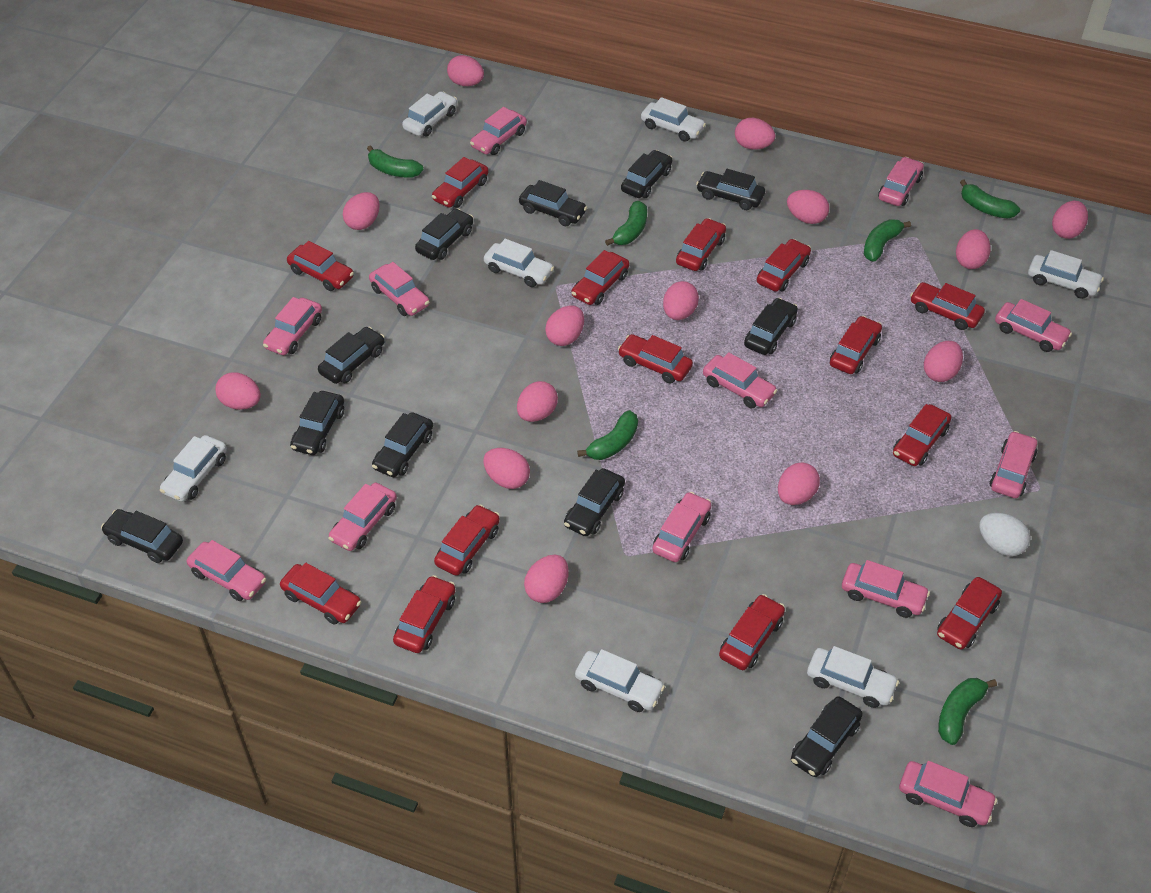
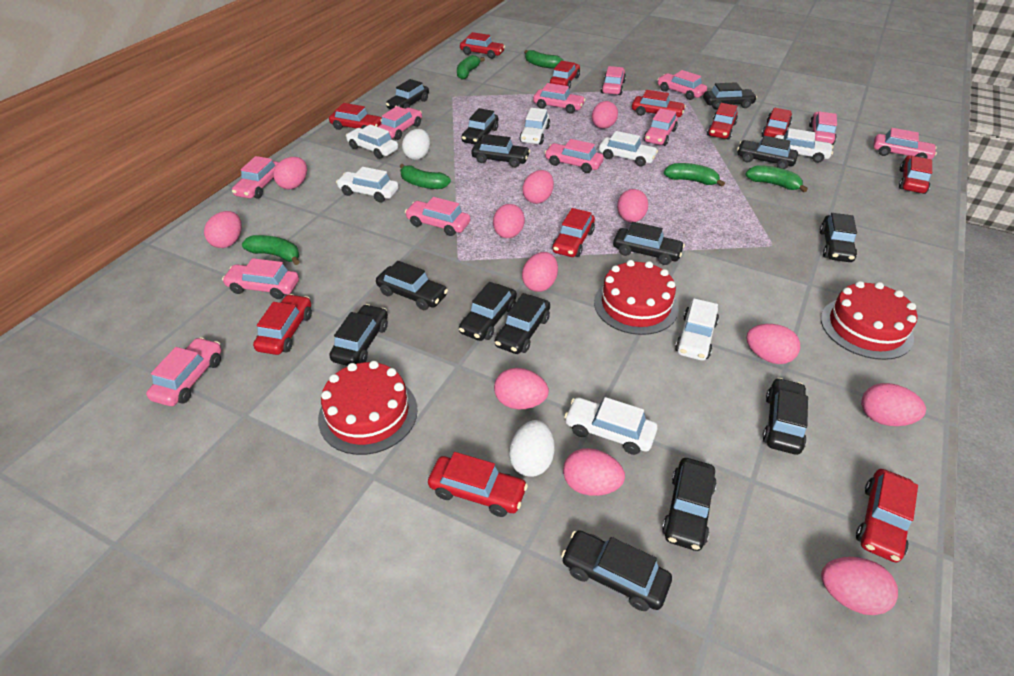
black car: 11 -> 14
pink egg: 14 -> 12
red cake: 0 -> 3
red car: 14 -> 11
white egg: 1 -> 2

